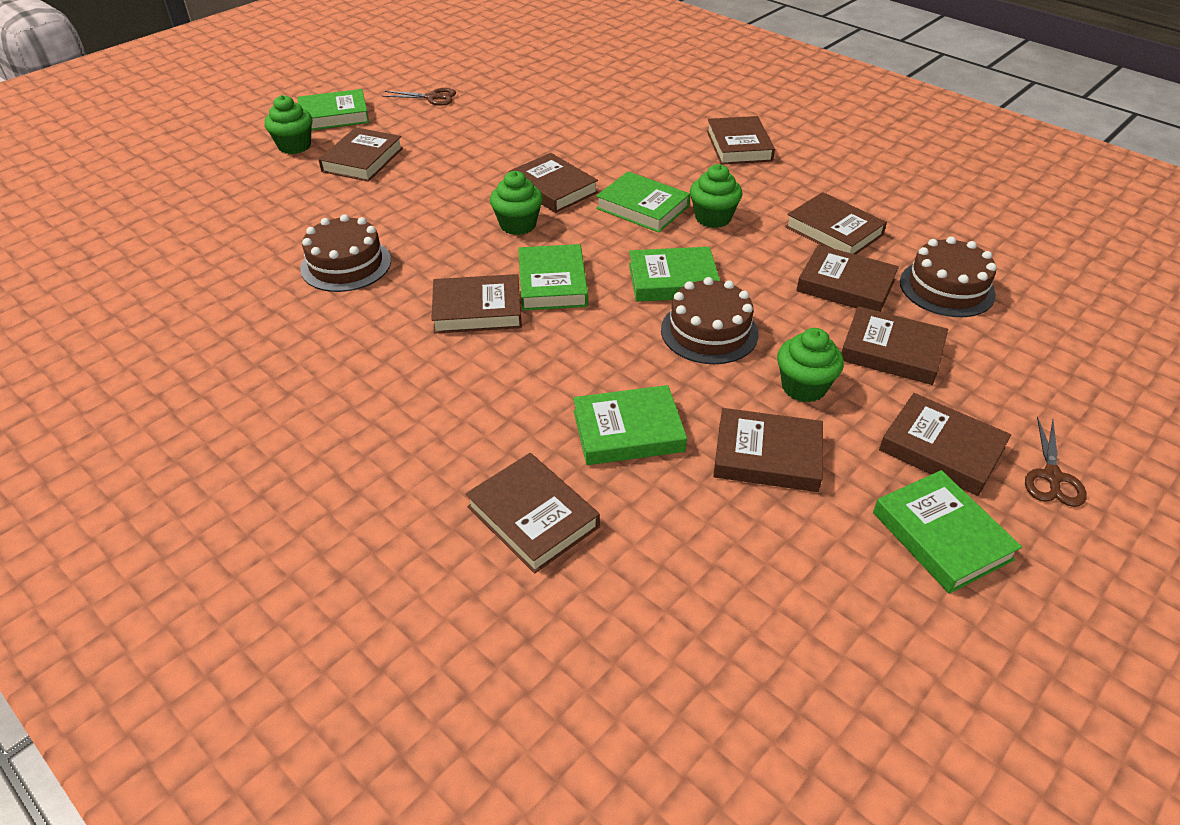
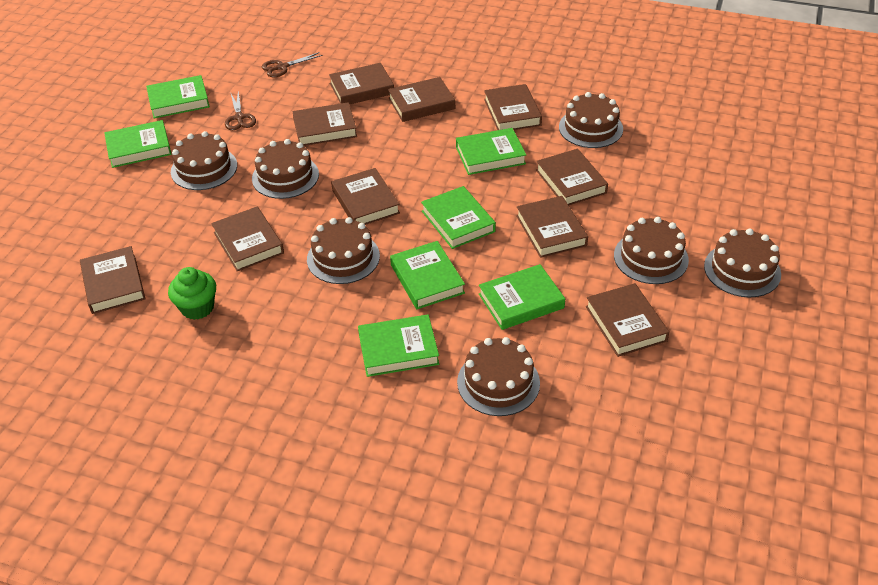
brown cake: 3 -> 7
green book: 6 -> 7
green cupcake: 4 -> 1

